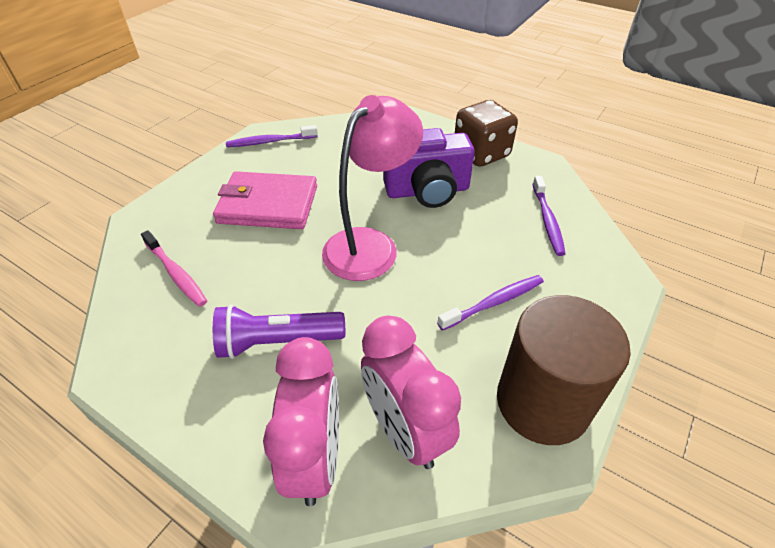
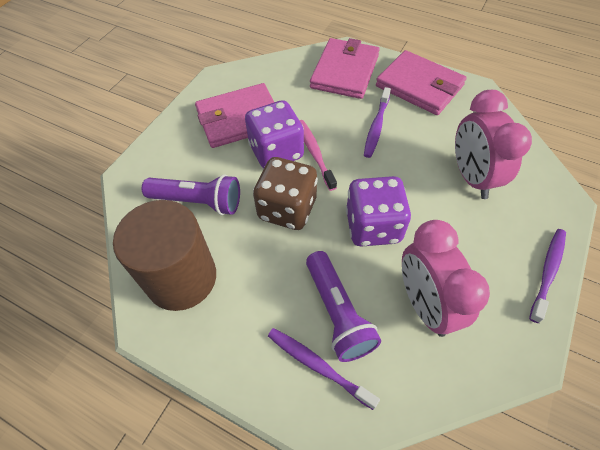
pink lamp: 1 -> 0
pink wallet: 1 -> 3
purple camera: 1 -> 0
purple dice: 0 -> 2
purple flashlight: 1 -> 2

